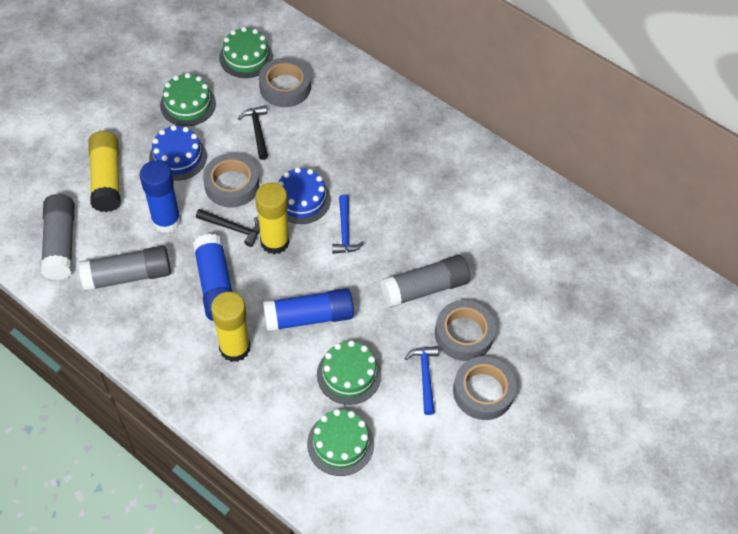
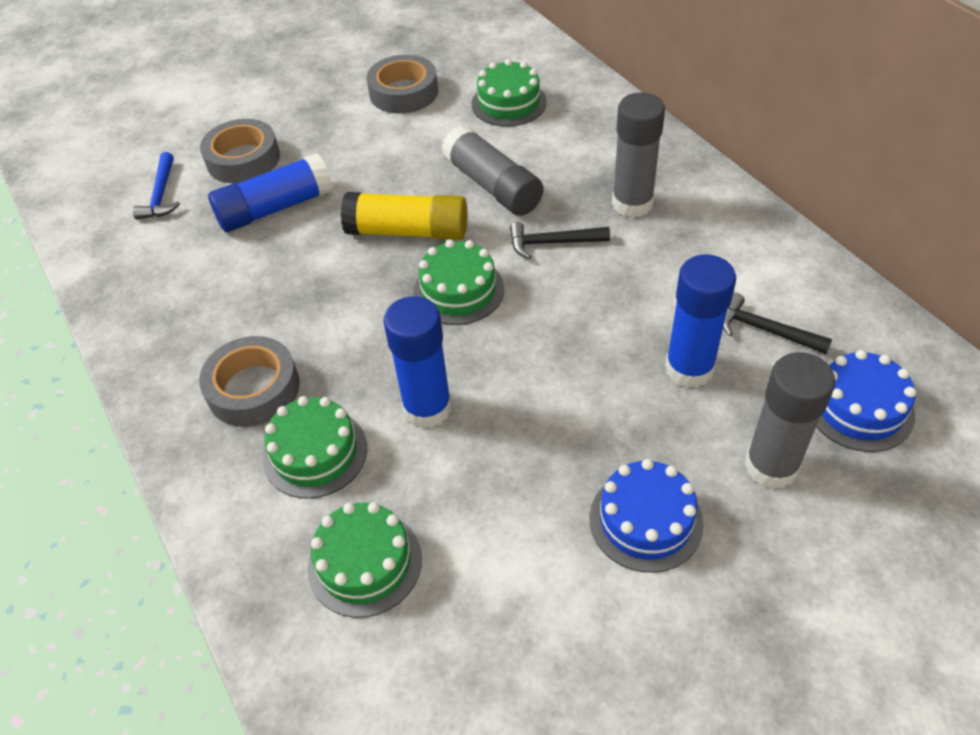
blue hammer: 2 -> 1
grey tape: 4 -> 3
yellow glue stick: 3 -> 1

